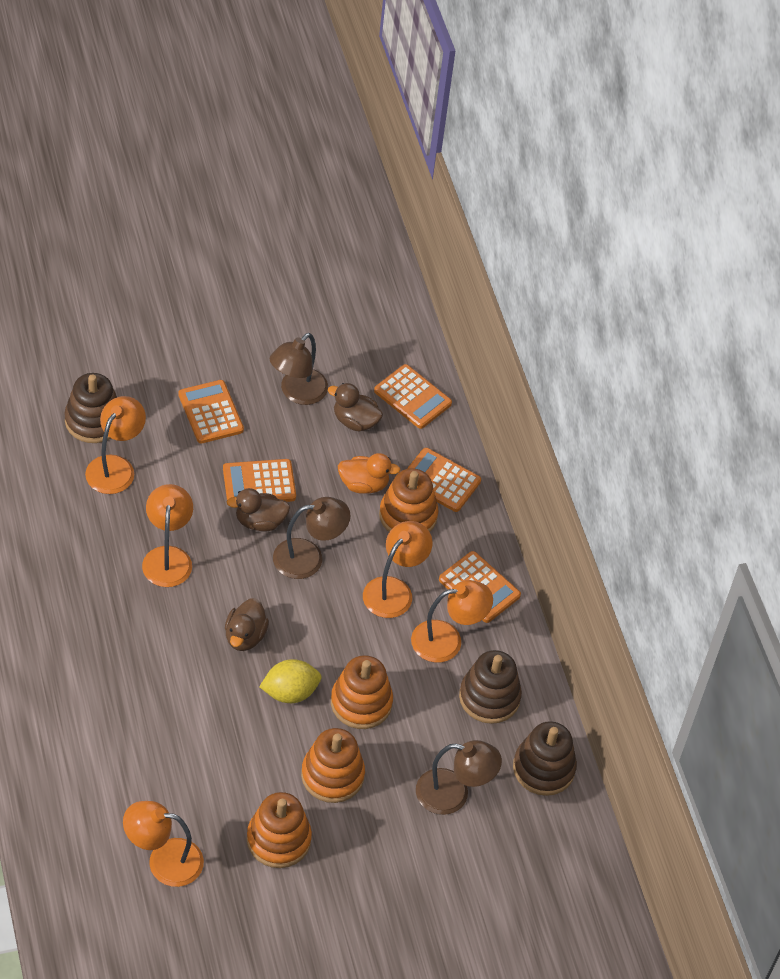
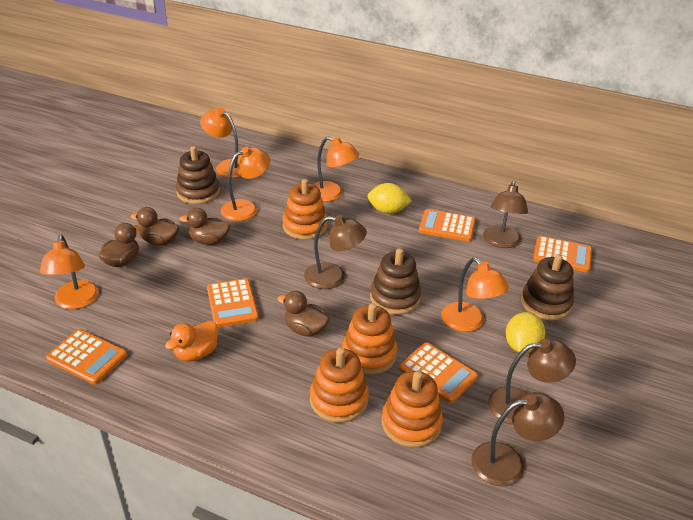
brown duck: 3 -> 4
brown lamp: 3 -> 4
yellow lemon: 1 -> 2

